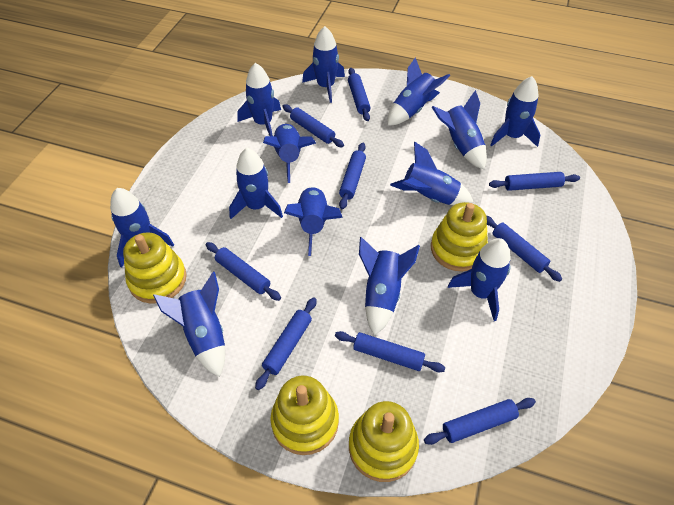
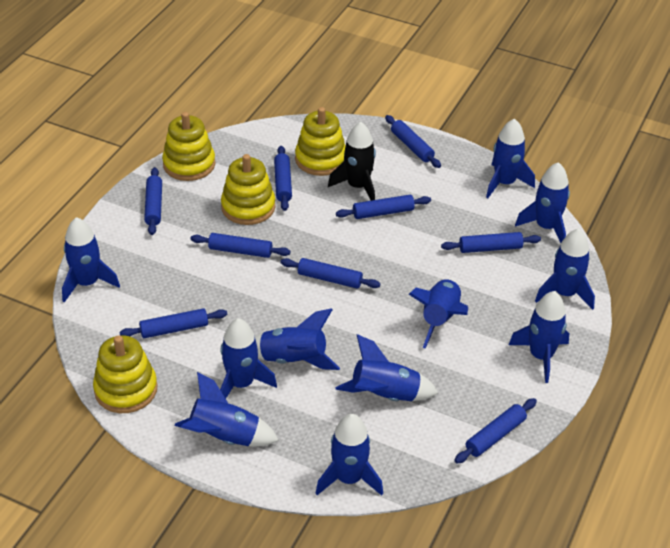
black rocket: 0 -> 1
blue rocket: 13 -> 11

